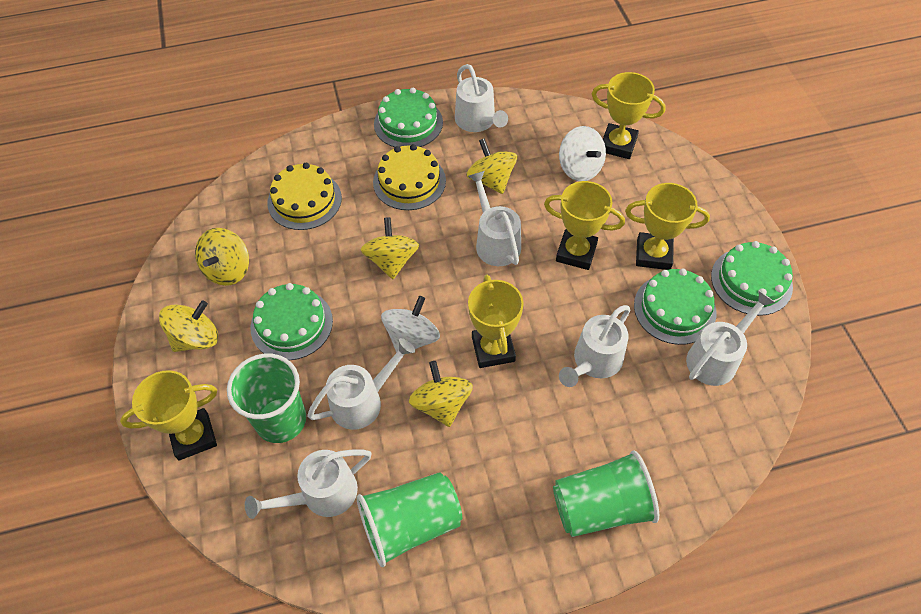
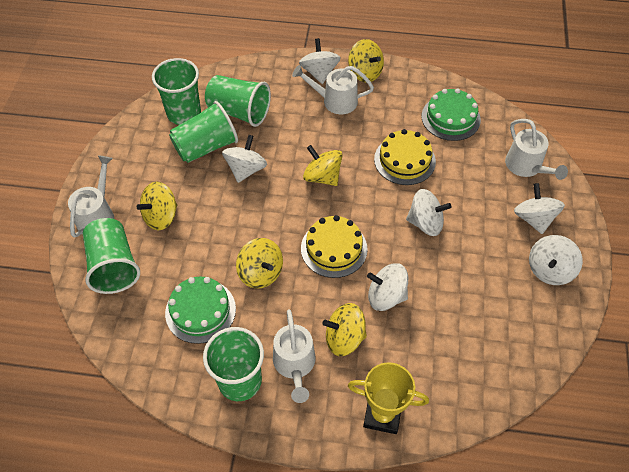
green cake: 4 -> 2
green cup: 3 -> 5
white spinning top: 2 -> 6
white watering can: 6 -> 4
yellow trophy: 5 -> 1

